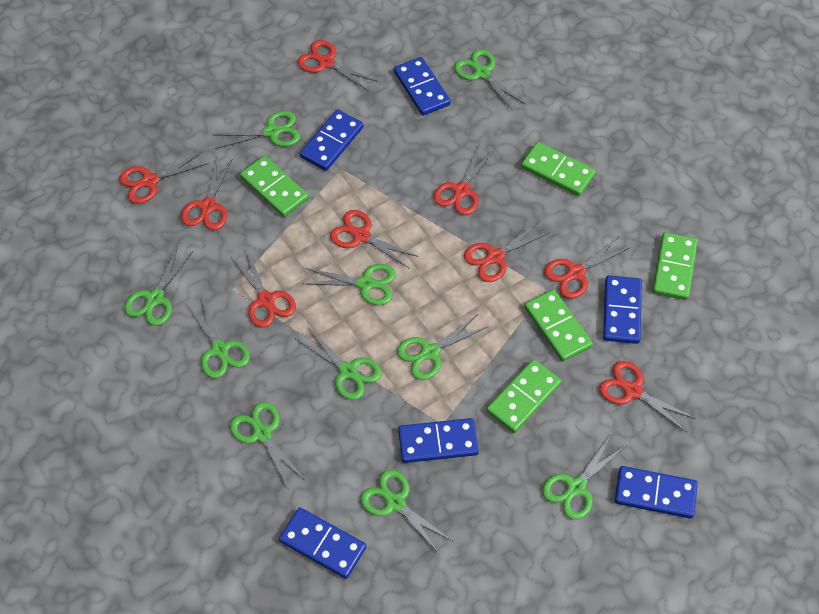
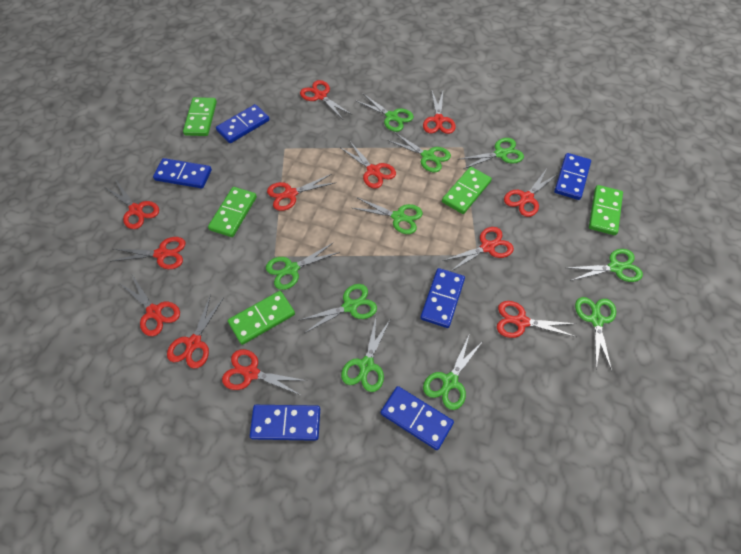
red scissors: 9 -> 12

